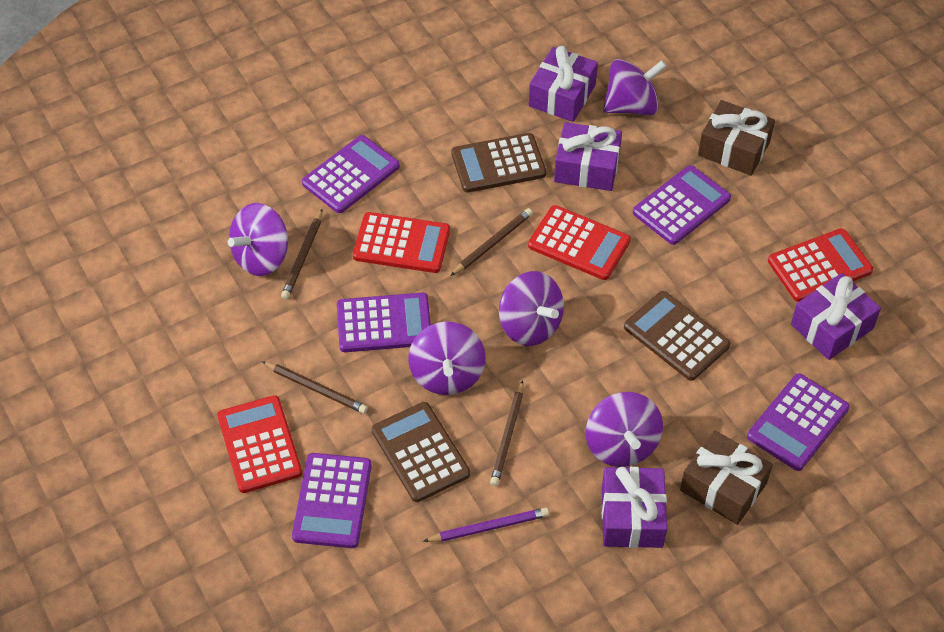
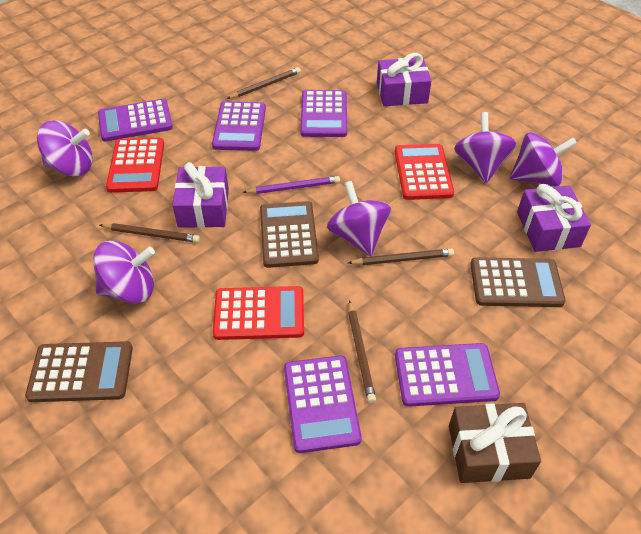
brown gift: 2 -> 1
purple gift: 4 -> 3
red calculator: 4 -> 3

